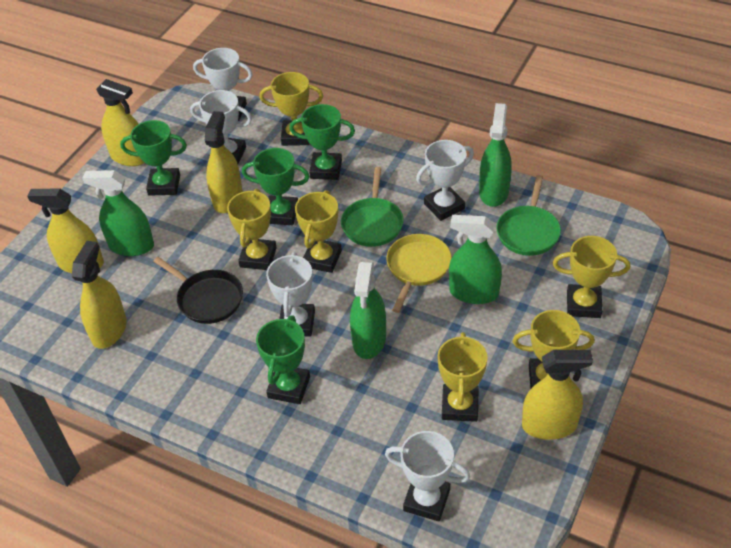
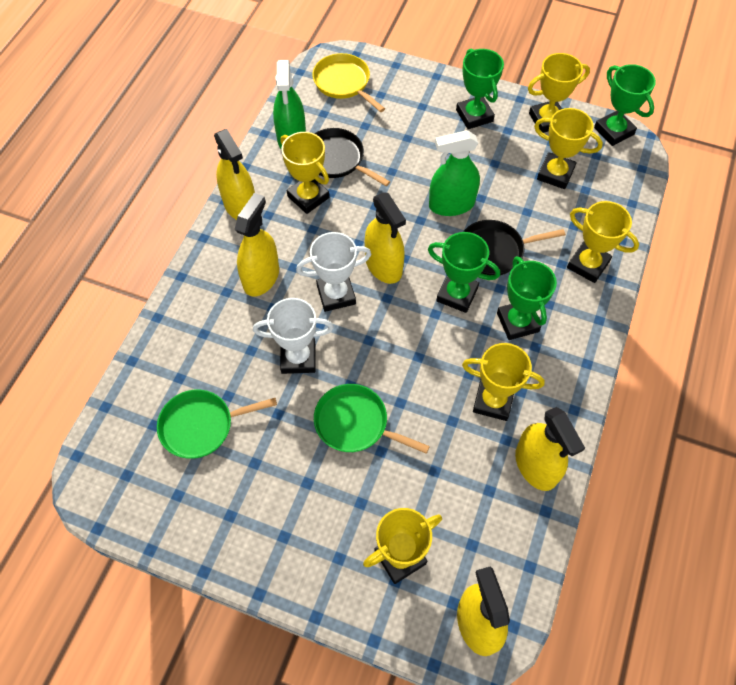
black pan: 1 -> 2
green spray bottle: 4 -> 2
white trophy: 5 -> 2

